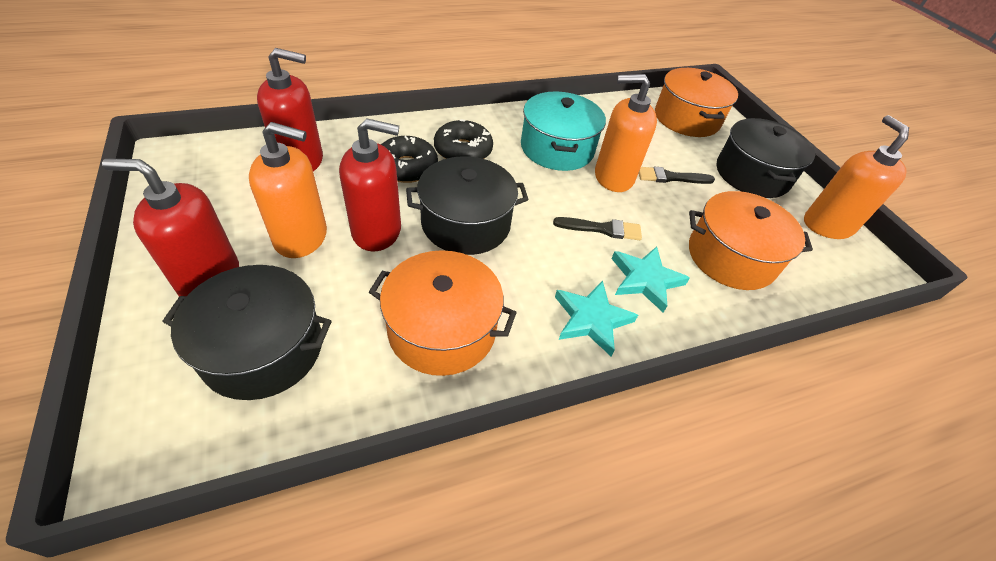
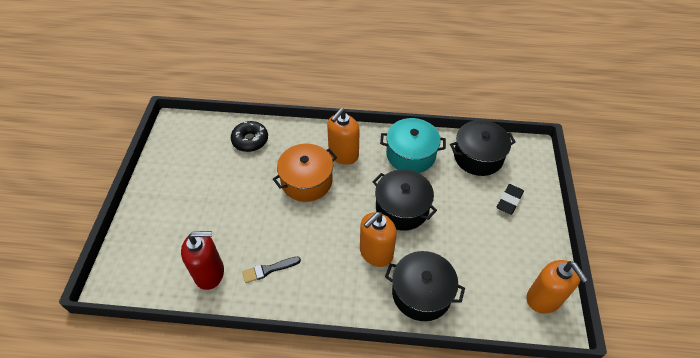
black brush: 2 -> 1
black donut: 2 -> 1
black eraser: 0 -> 1
orange pot: 3 -> 1
red soap dispenser: 3 -> 1
turquoise star: 2 -> 0

